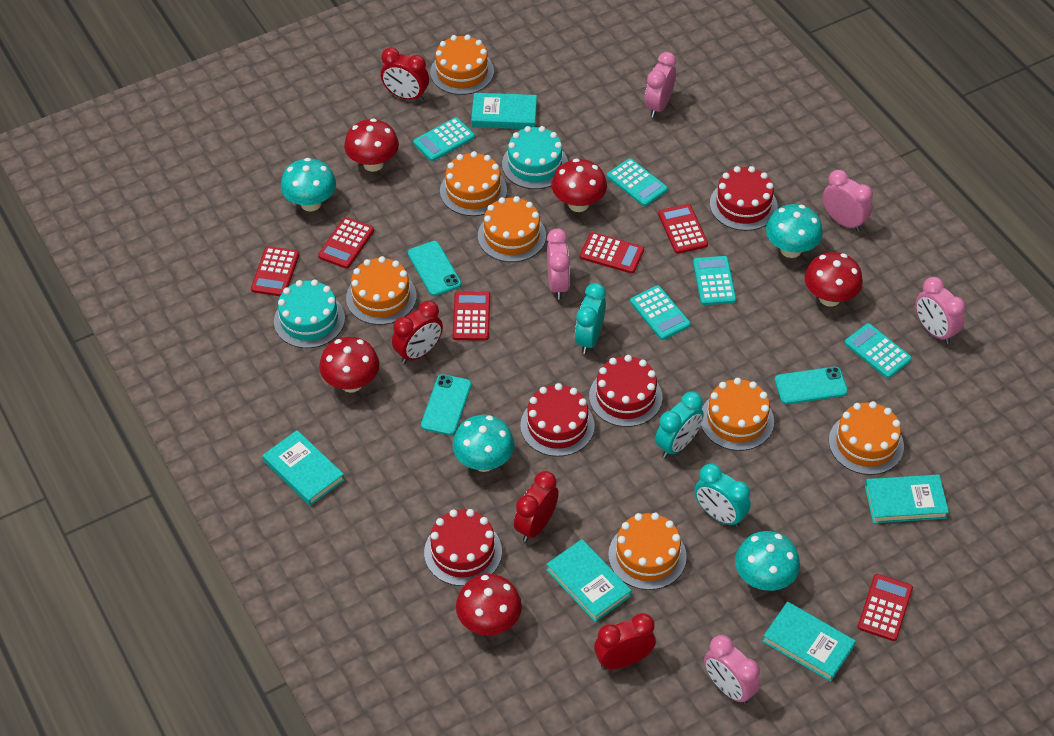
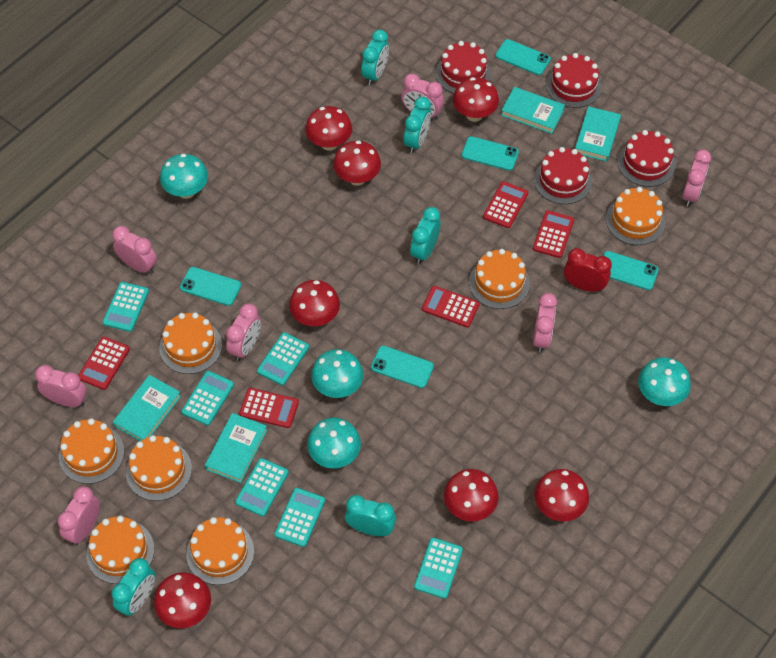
pink clock: 5 -> 7
red calculator: 6 -> 5
red clock: 4 -> 1
red mushroom: 5 -> 7
turquoise book: 5 -> 4
turquoise cake: 2 -> 0
turquoise calculator: 5 -> 6
turquoise clock: 3 -> 5
turquoise phone: 3 -> 5

